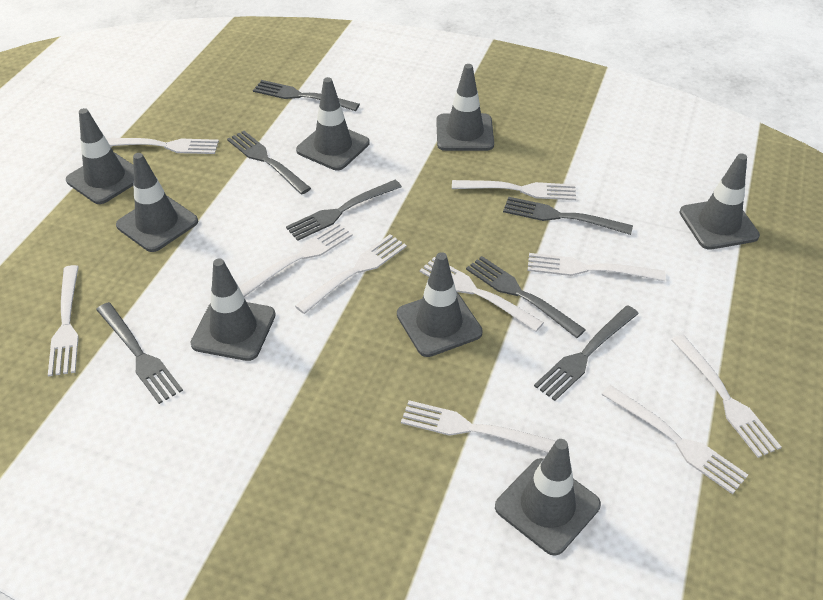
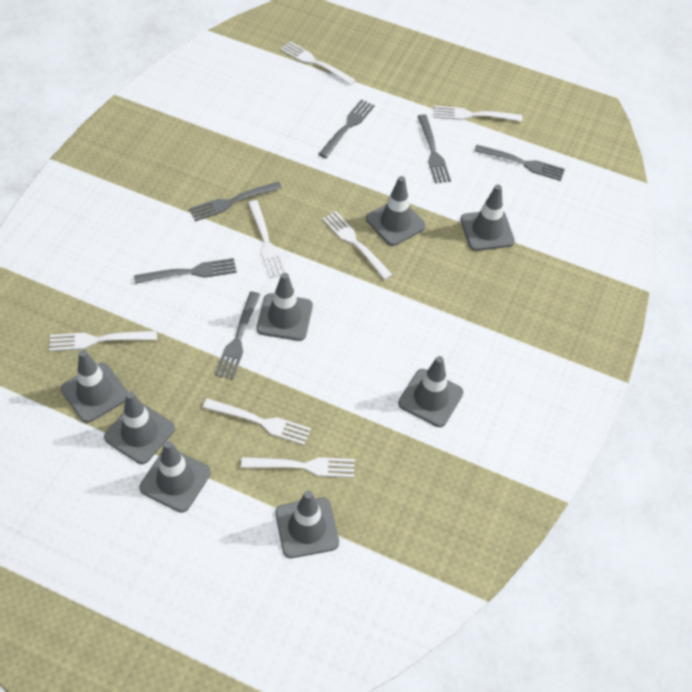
grey fork: 7 -> 6
white fork: 10 -> 7

